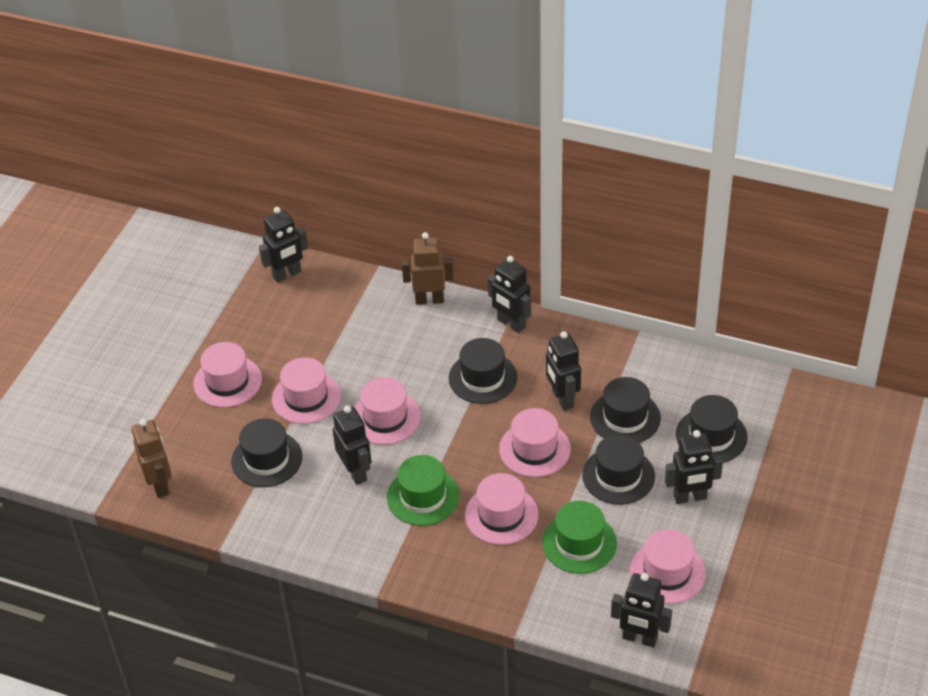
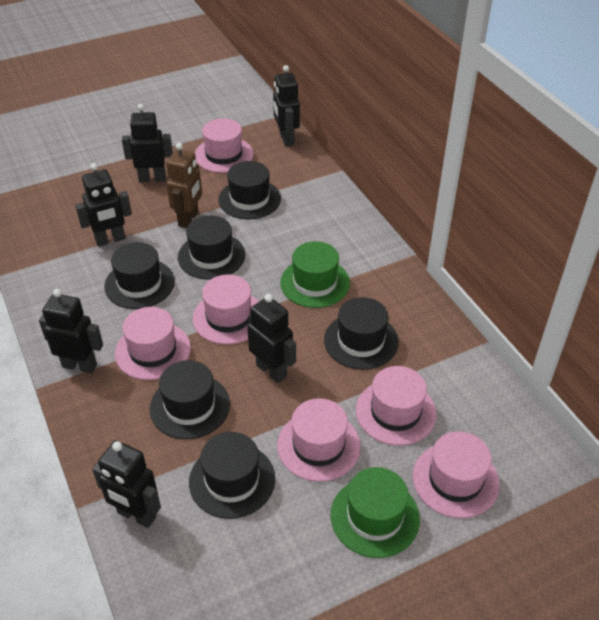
black hat: 5 -> 6
brown robot: 2 -> 1

